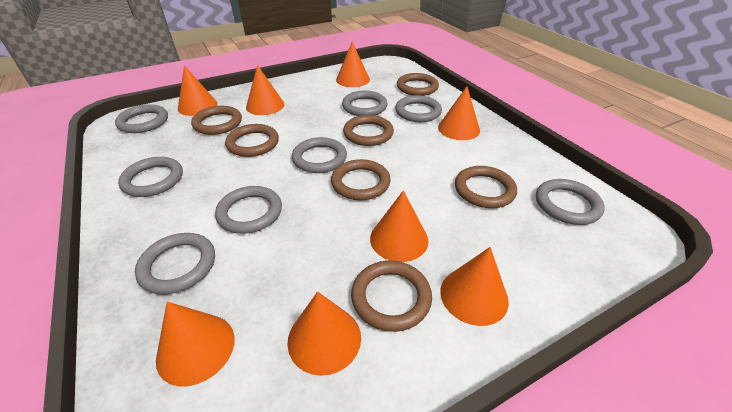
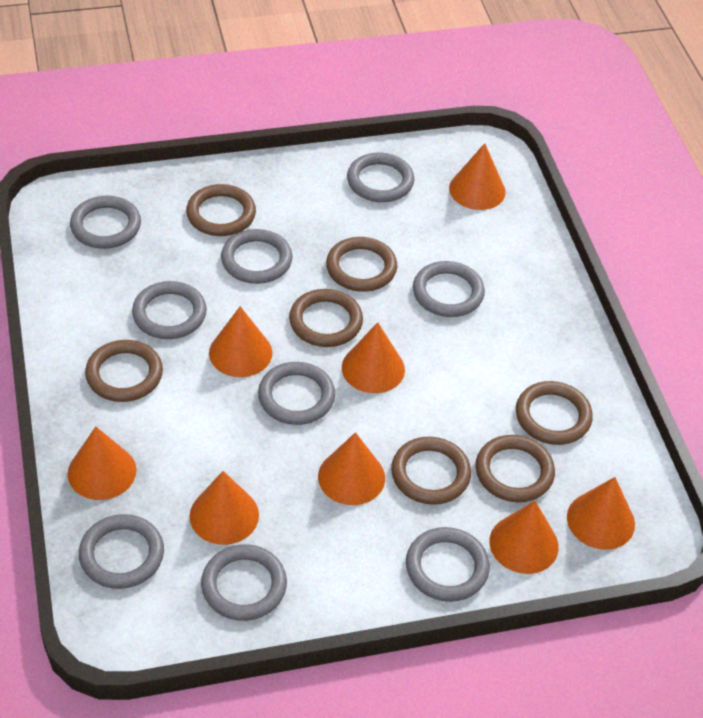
grey ring: 8 -> 9

